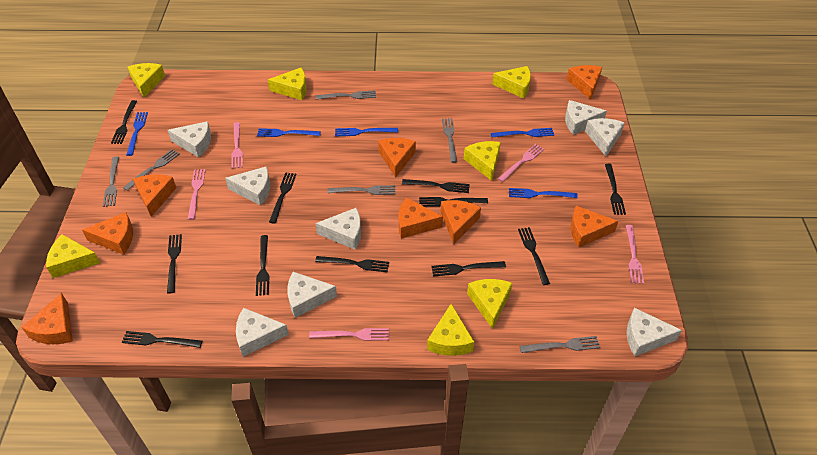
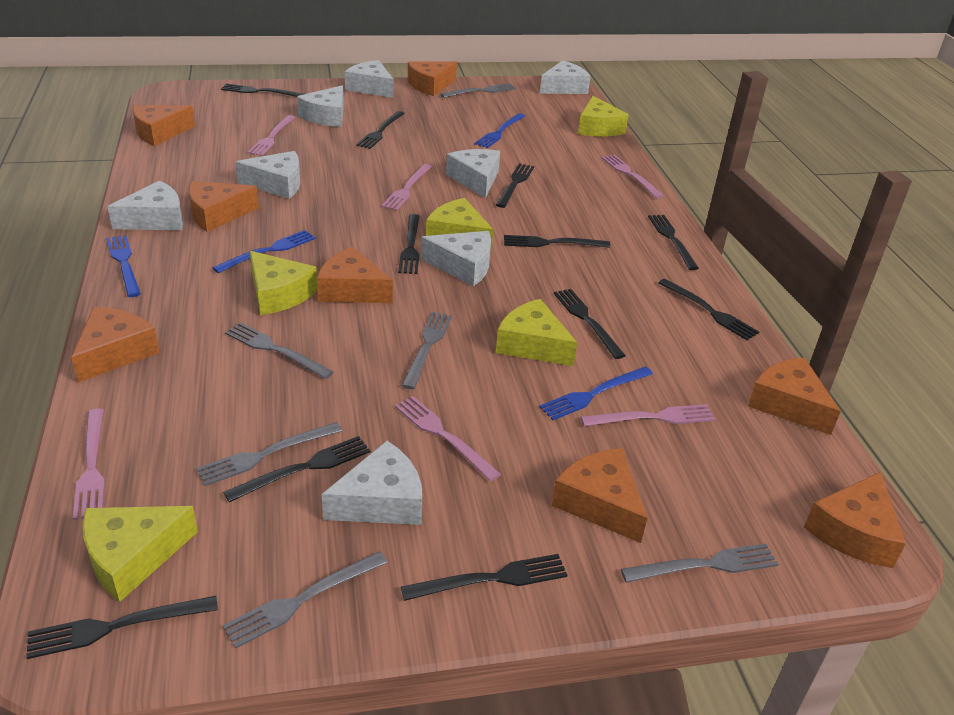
blue fork: 5 -> 4
pink fork: 5 -> 6
yellow cheese: 7 -> 5

